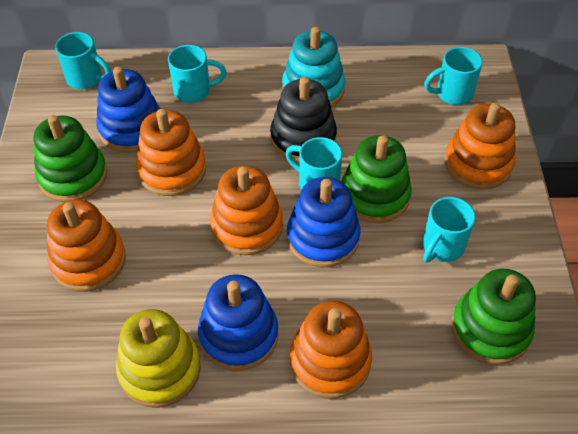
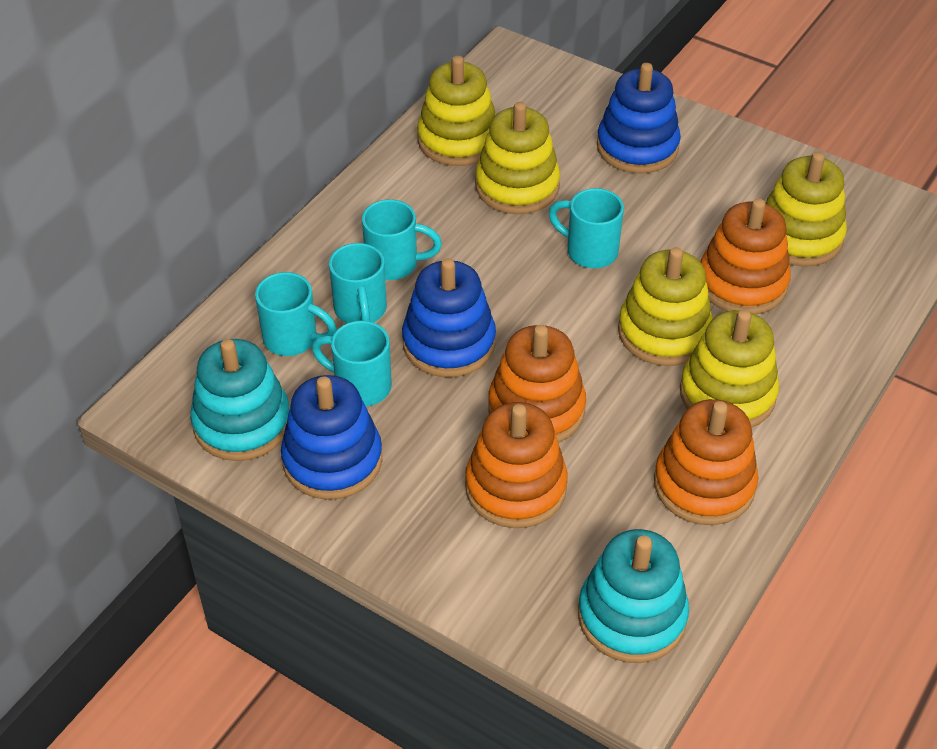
black stacking toy: 1 -> 0
green stacking toy: 3 -> 0
orange stacking toy: 5 -> 4
turquoise stacking toy: 1 -> 2
yellow stacking toy: 1 -> 5

